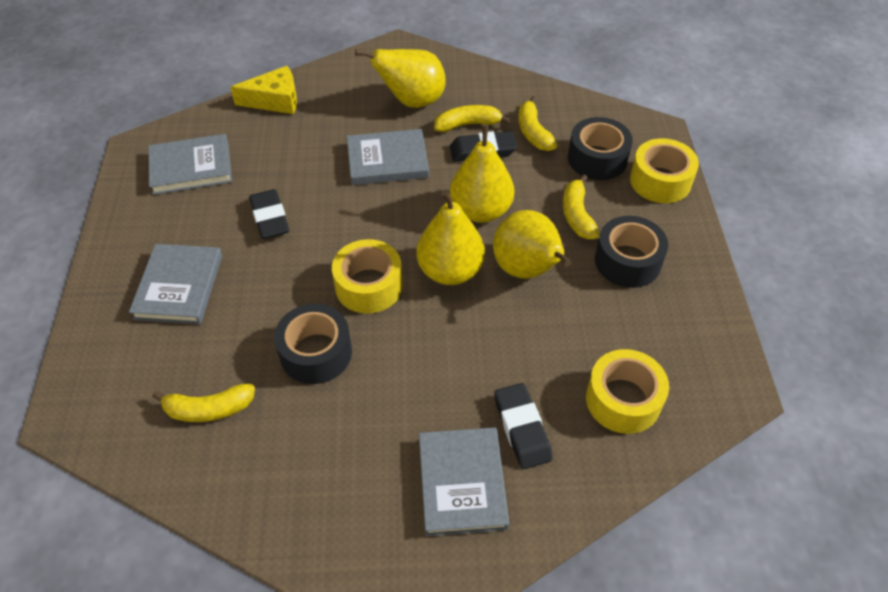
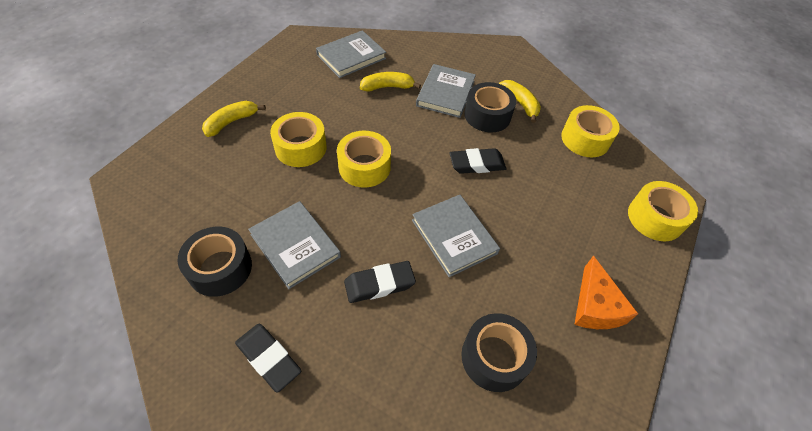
orange cheese: 0 -> 1
yellow banana: 4 -> 3
yellow cheese: 1 -> 0
yellow pear: 4 -> 0
yellow tape: 3 -> 4

